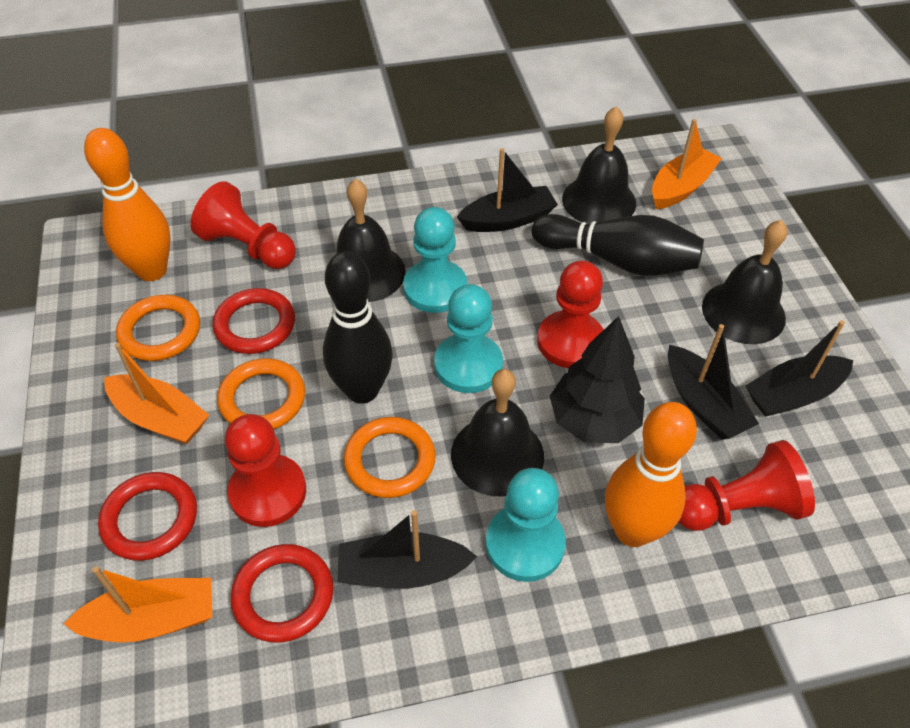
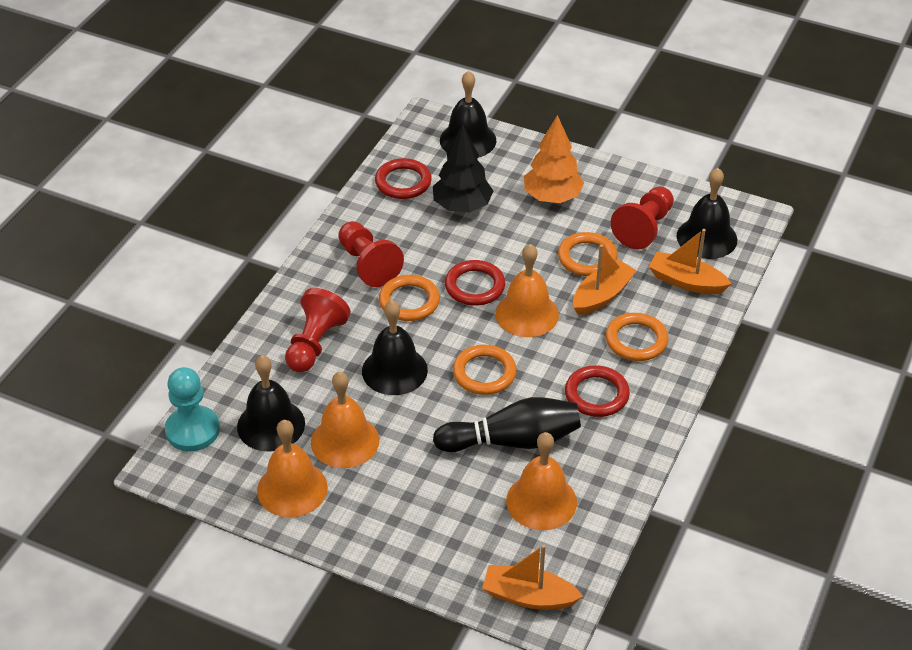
black boat: 4 -> 0
black bowling pin: 2 -> 1
orange bell: 0 -> 4
orange bowling pin: 2 -> 0
orange ring: 3 -> 4
orange tree: 0 -> 1
red pawn: 4 -> 3
turquoise pawn: 3 -> 1

